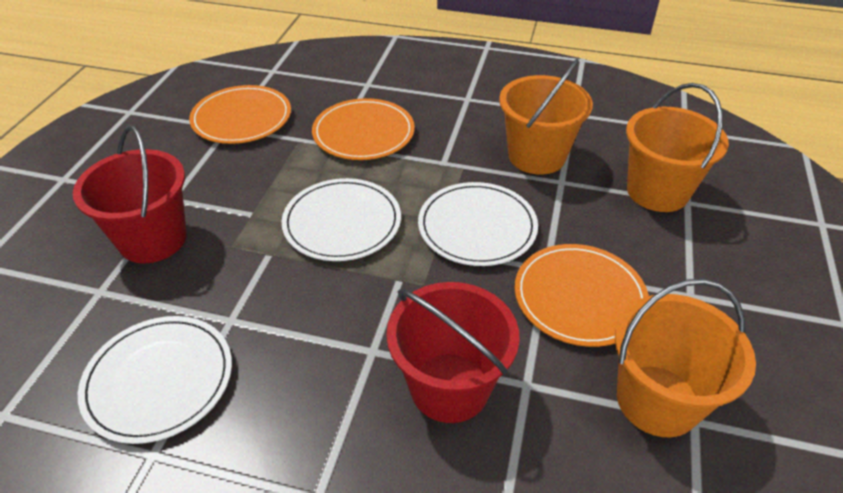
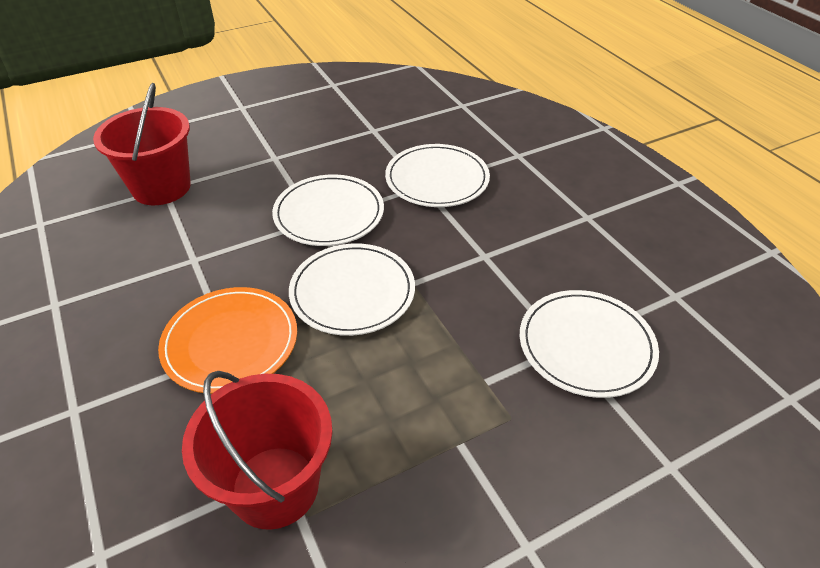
orange bucket: 3 -> 0
orange plate: 3 -> 1
white plate: 3 -> 4

